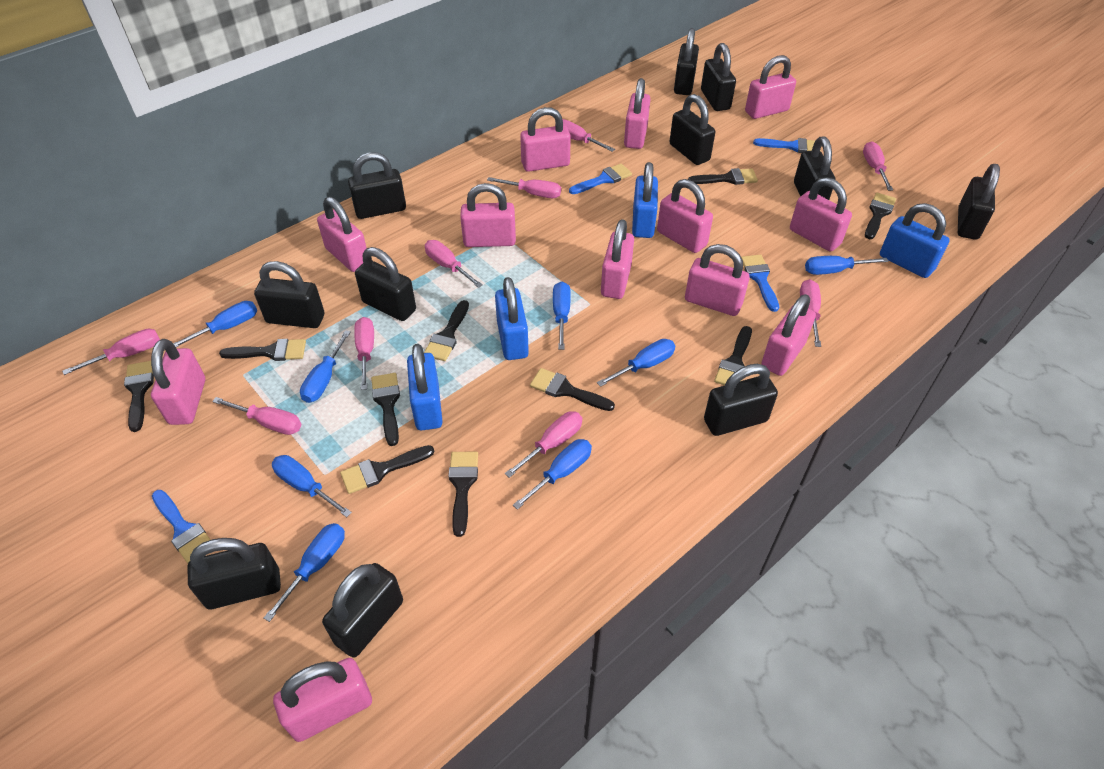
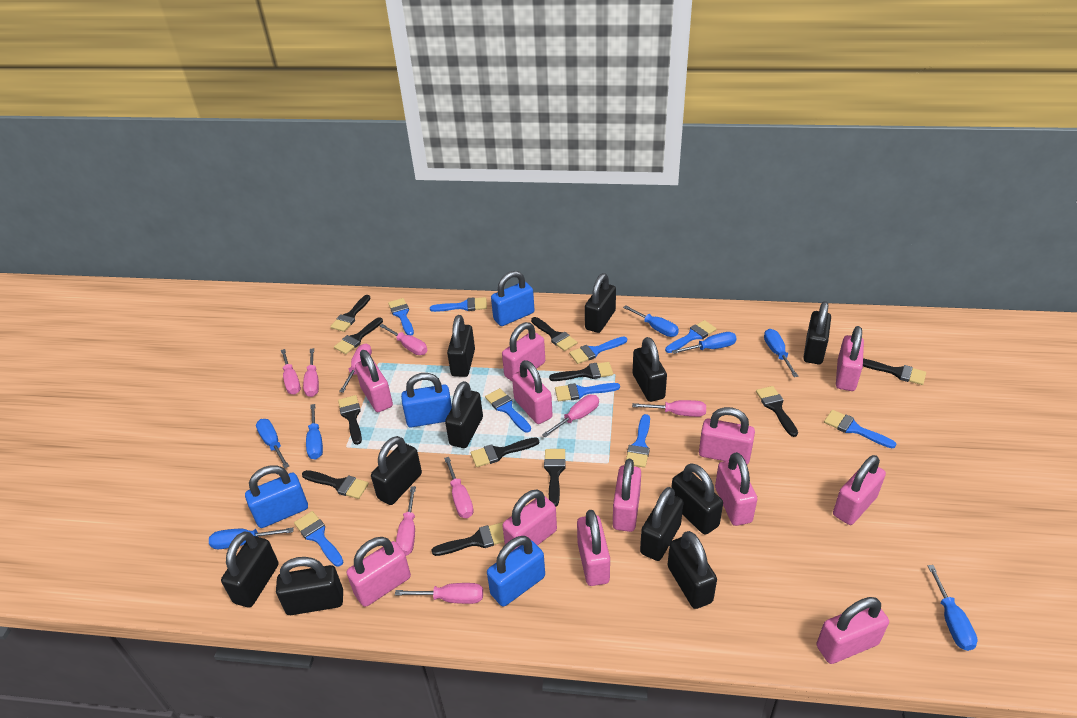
black brush: 10 -> 11
blue brush: 4 -> 9
blue screwdriver: 8 -> 7

